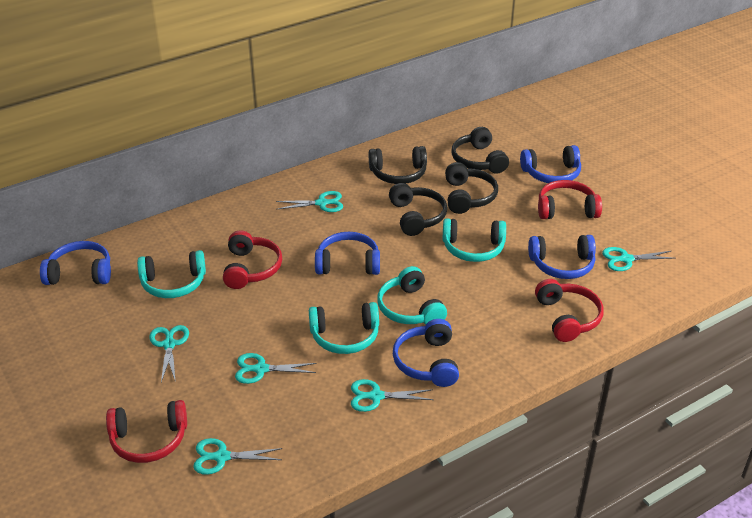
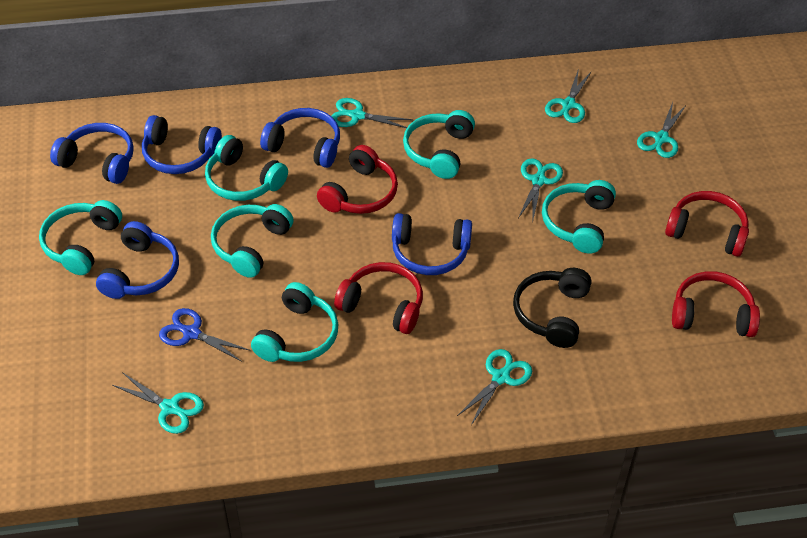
black headphones: 4 -> 1
blue scissors: 0 -> 1
turquoise headphones: 4 -> 6

